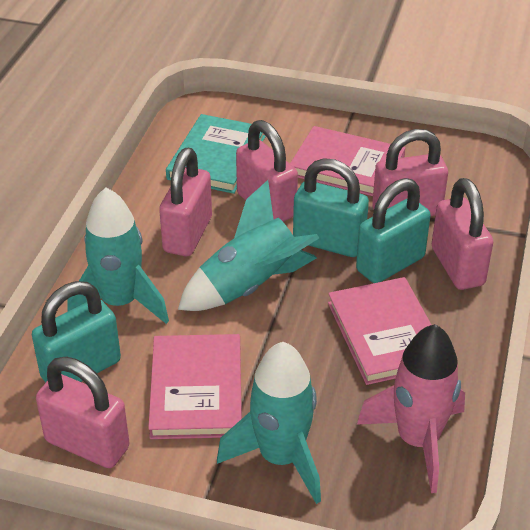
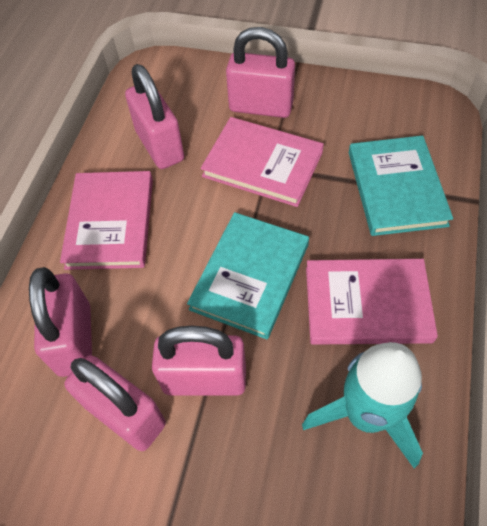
pink rocket: 1 -> 0
turquoise book: 1 -> 2
turquoise padlock: 3 -> 0
turquoise rocket: 3 -> 1

